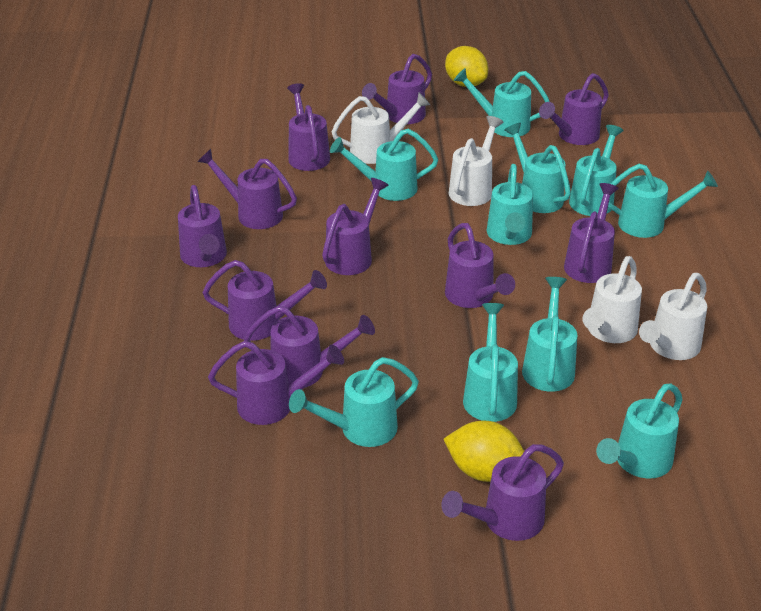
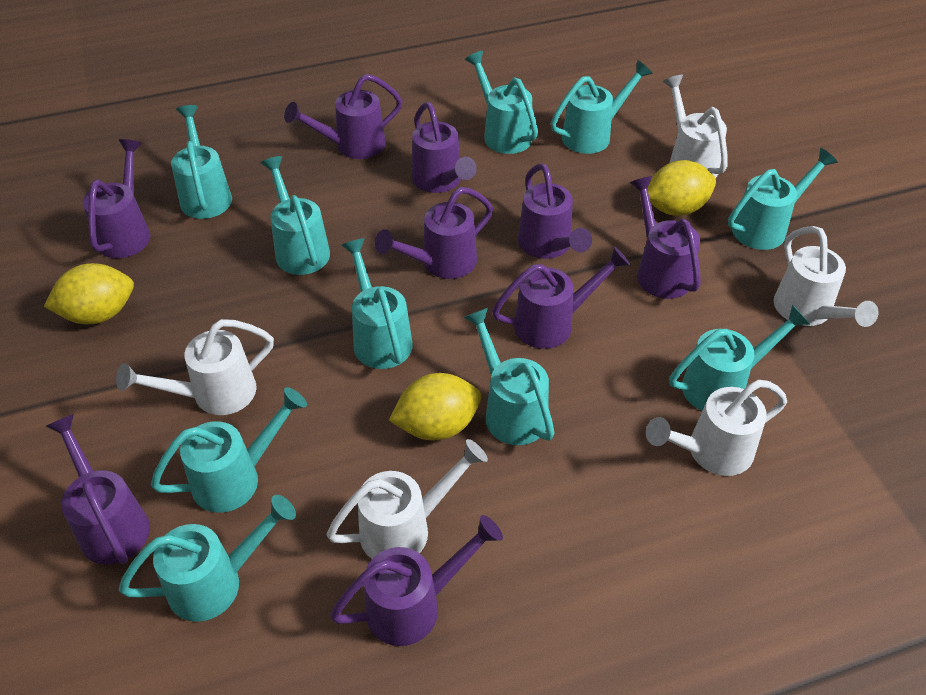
purple watering can: 12 -> 9
white watering can: 4 -> 5
yellow lemon: 2 -> 3

